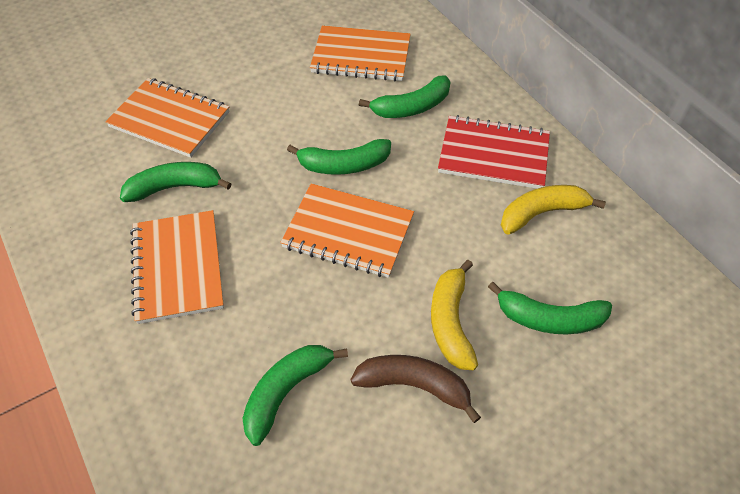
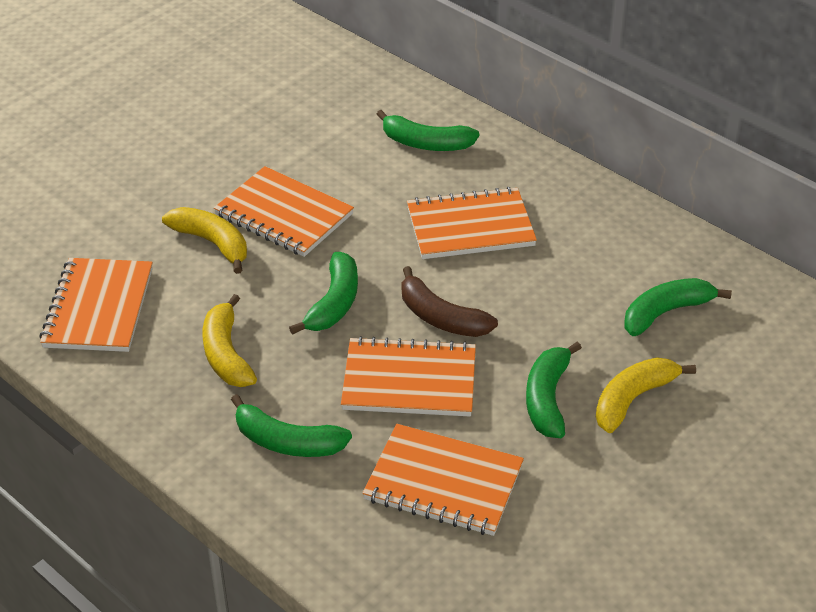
orange notebook: 4 -> 5
red notebook: 1 -> 0
yellow banana: 2 -> 3

